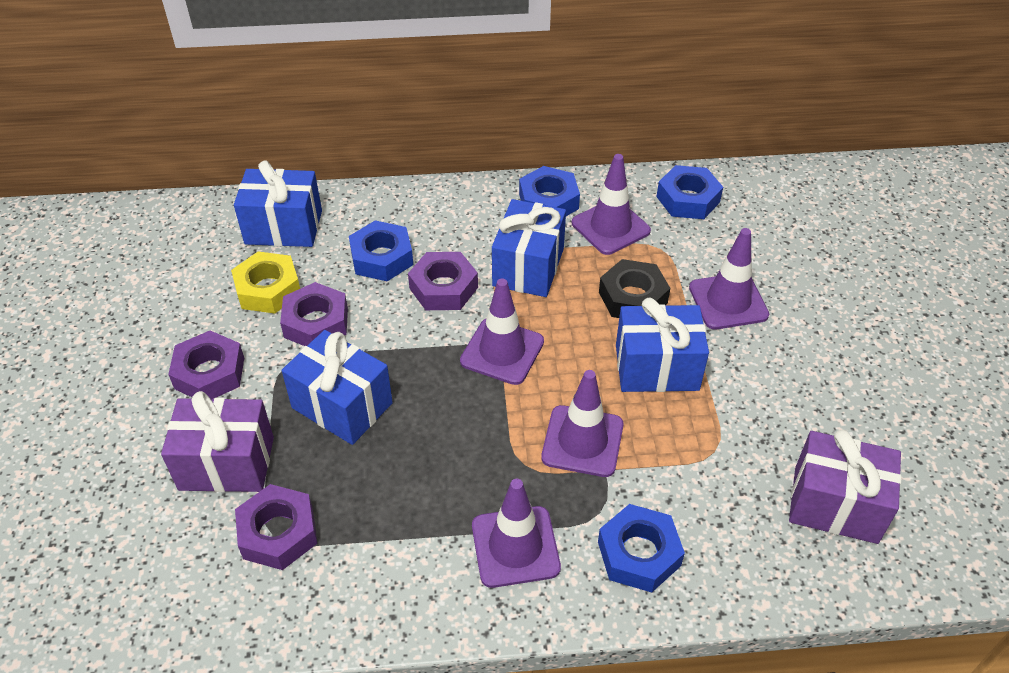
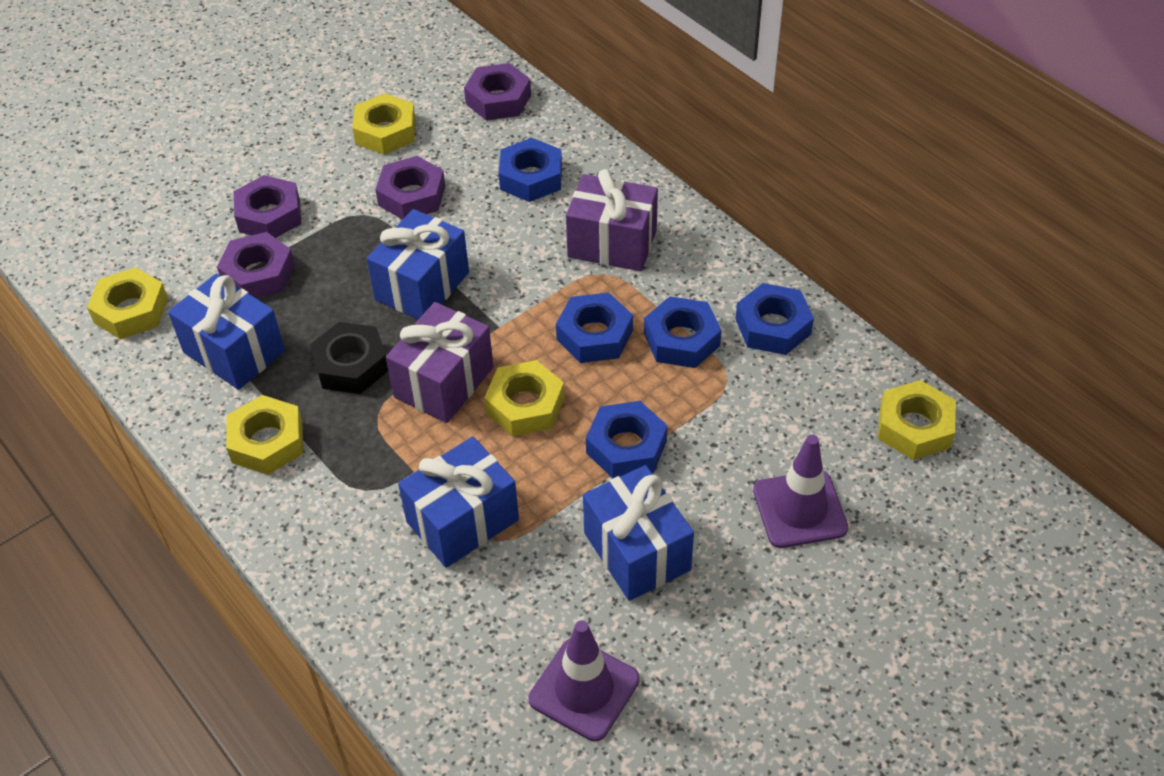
blue nut: 4 -> 5
purple traffic cone: 5 -> 2
yellow nut: 1 -> 5

